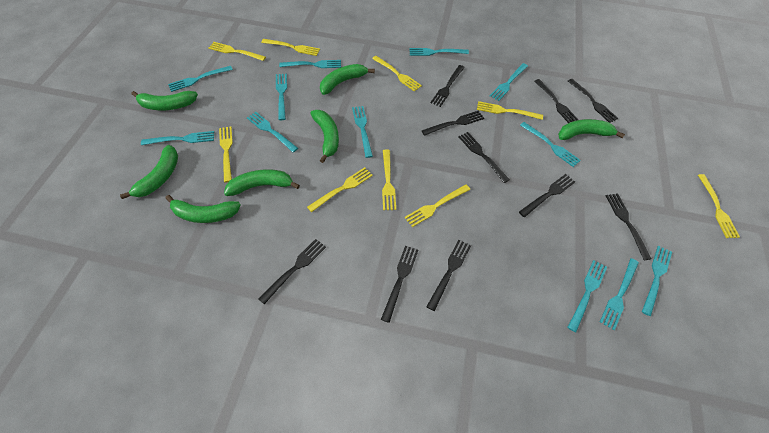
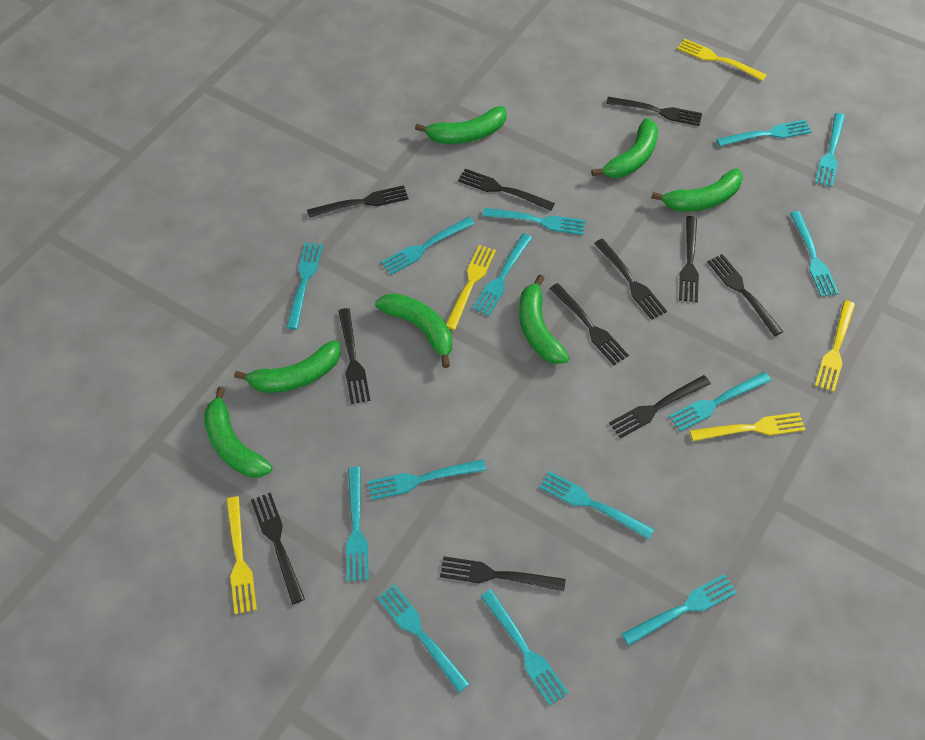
black fork: 10 -> 11
turquoise fork: 12 -> 14
yellow fork: 9 -> 5

